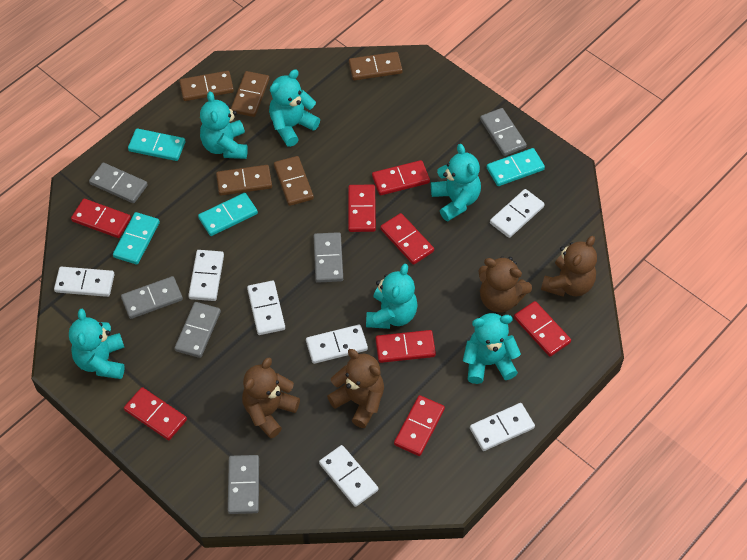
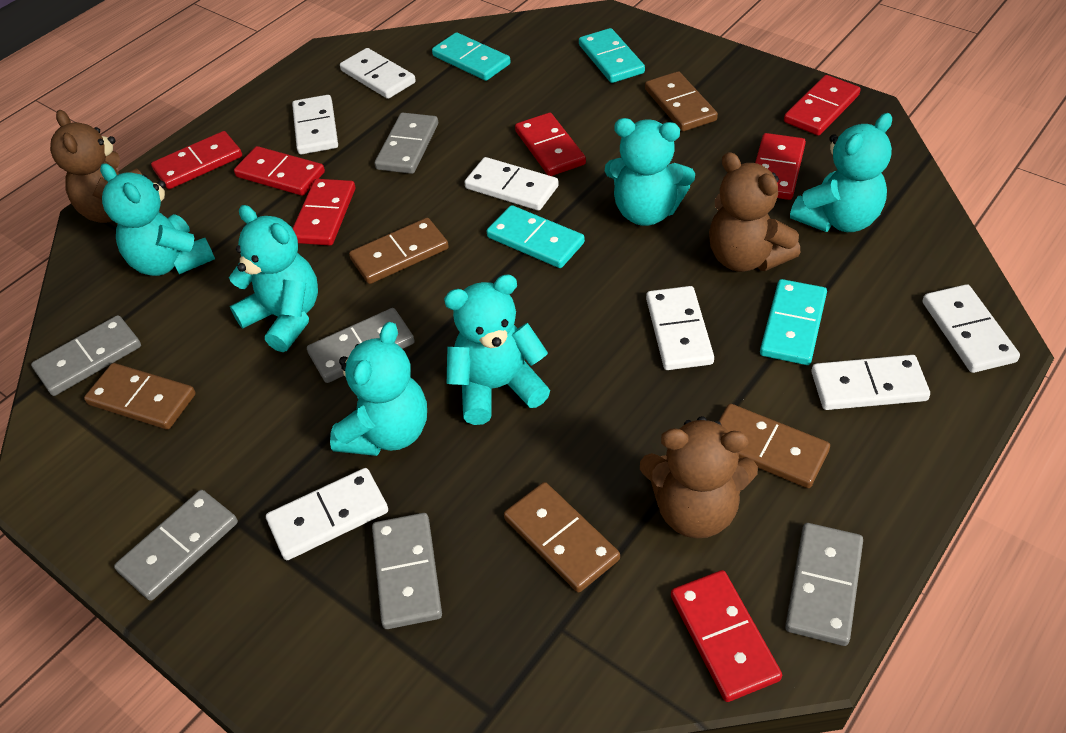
brown teddy bear: 4 -> 3
red domino: 8 -> 7

